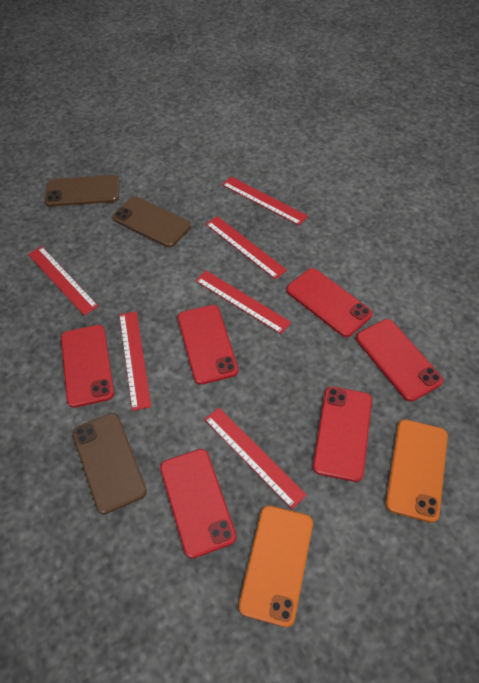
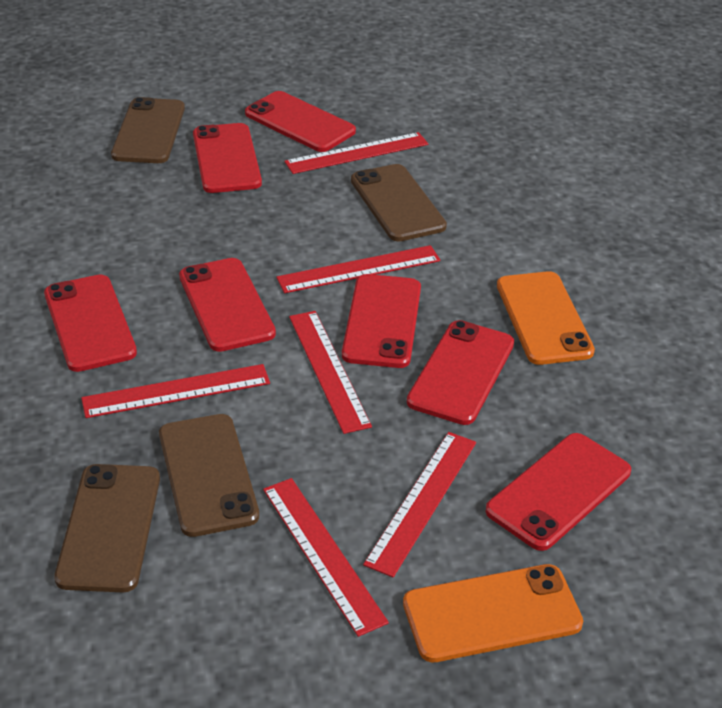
brown phone: 3 -> 4
red phone: 6 -> 7

